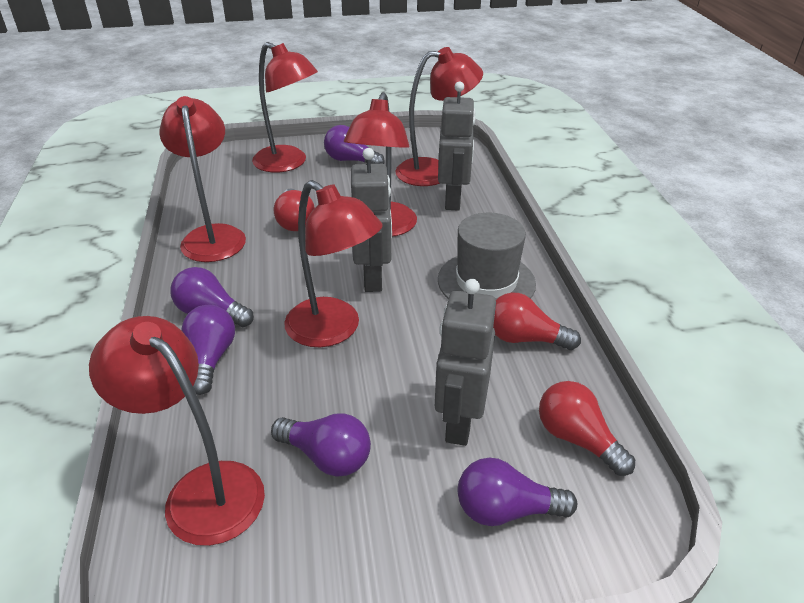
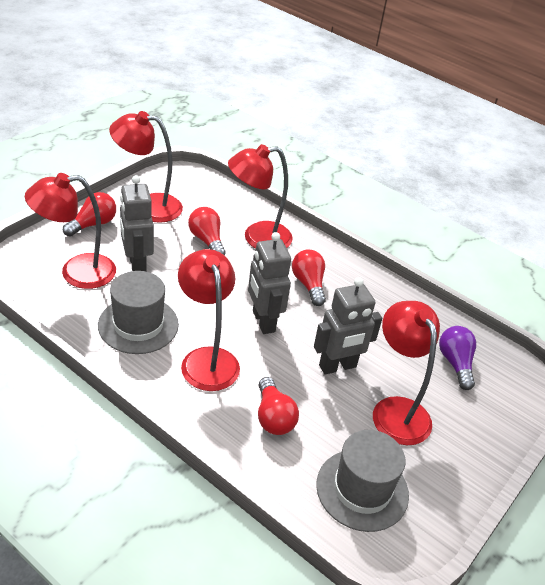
grey hat: 1 -> 2
purple light bulb: 5 -> 1
red lamp: 6 -> 5
red light bulb: 3 -> 4

